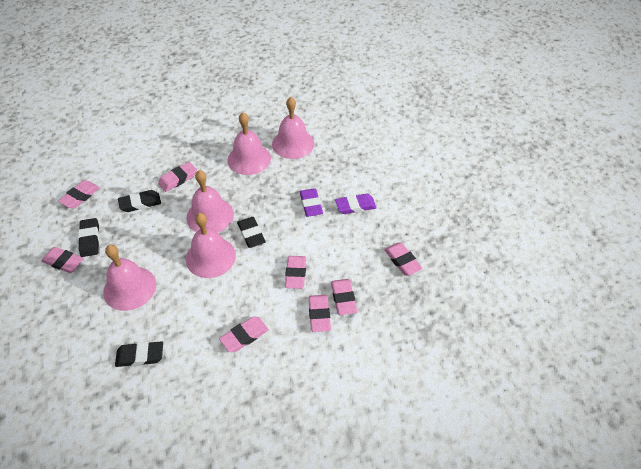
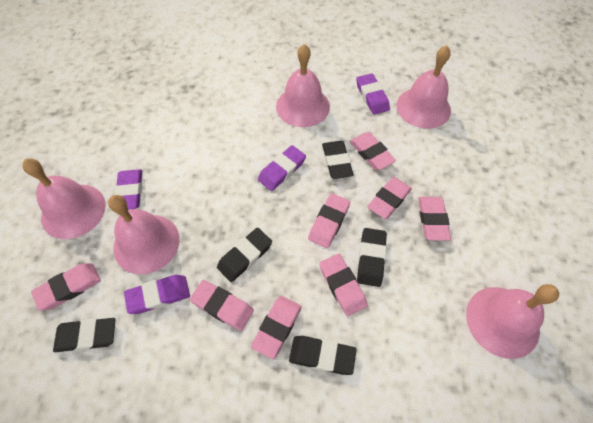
black eraser: 4 -> 5
purple eraser: 2 -> 4

